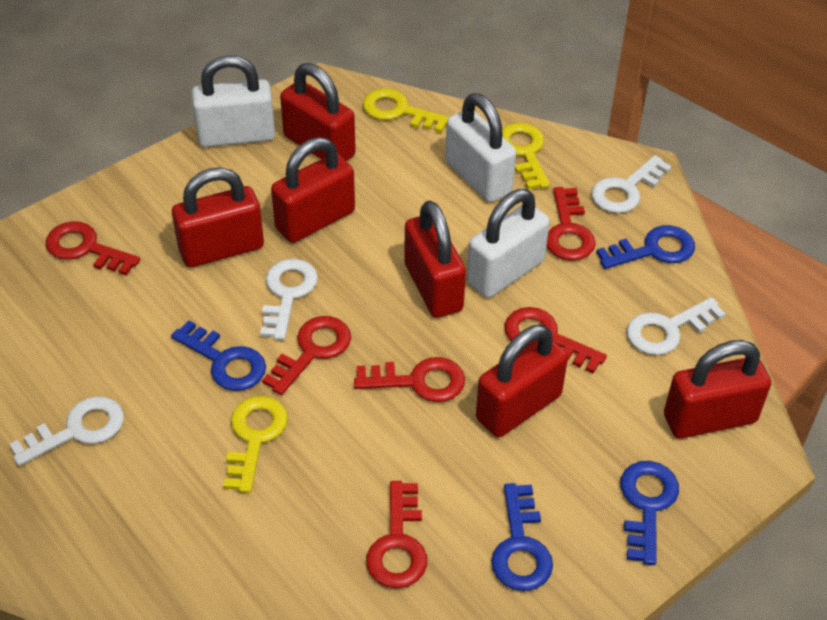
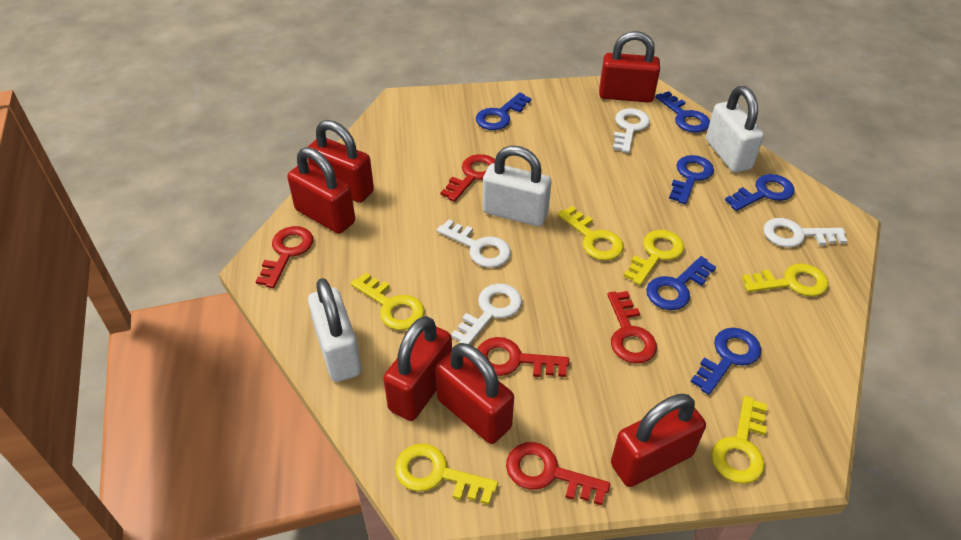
blue key: 4 -> 6
red key: 6 -> 5
yellow key: 3 -> 6

